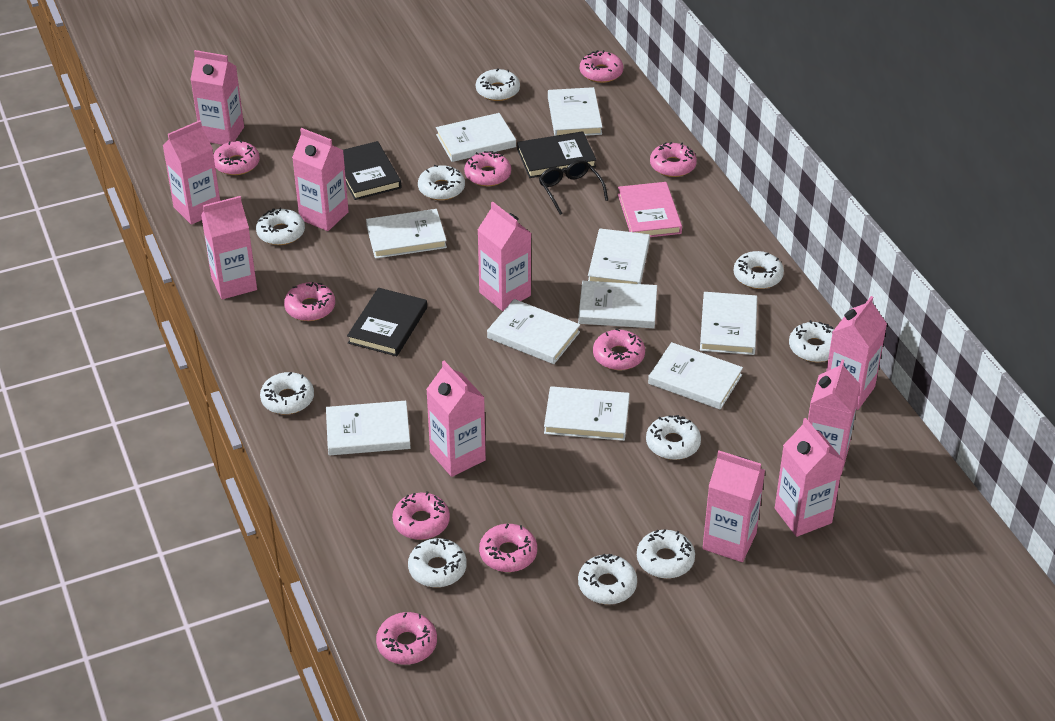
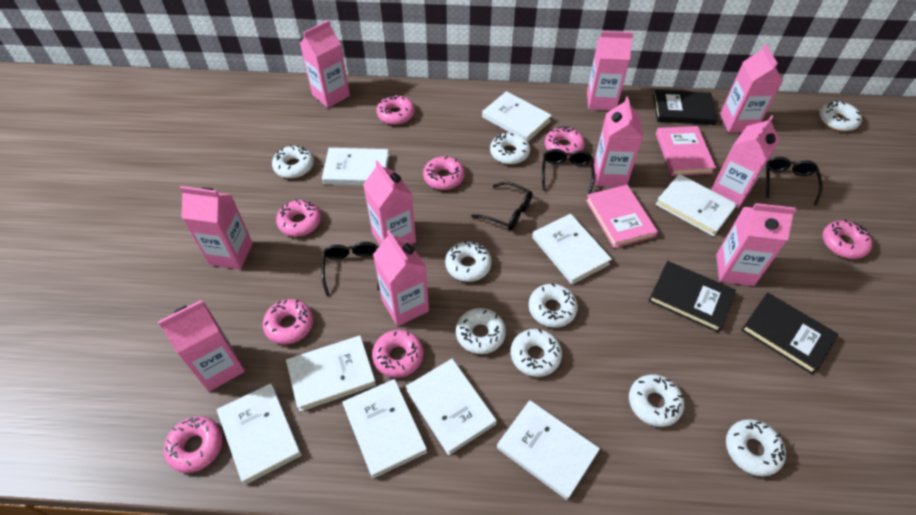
black glasses: 1 -> 4
pink book: 1 -> 2
pink donut: 9 -> 8
white book: 10 -> 9
white donut: 10 -> 9

